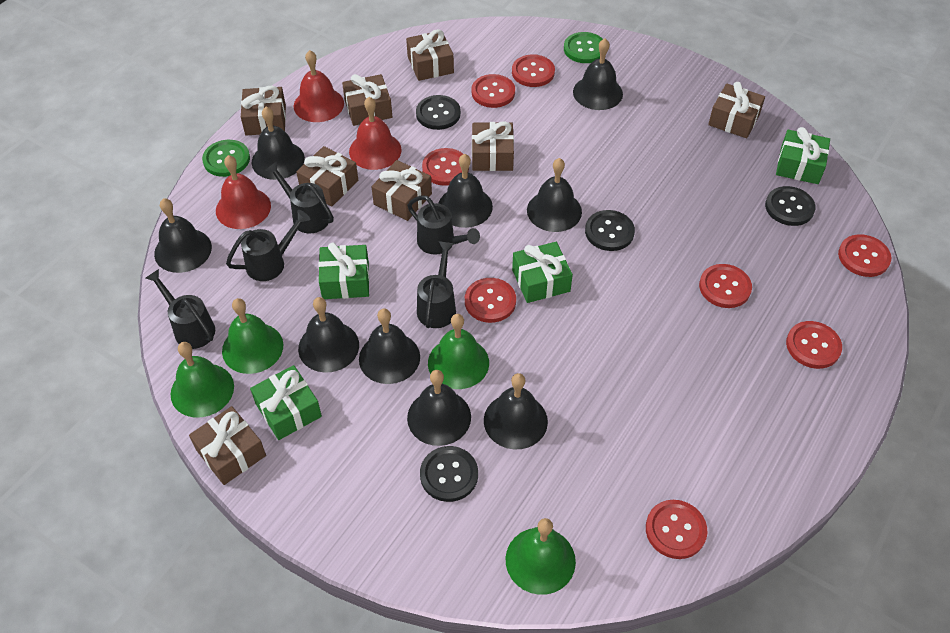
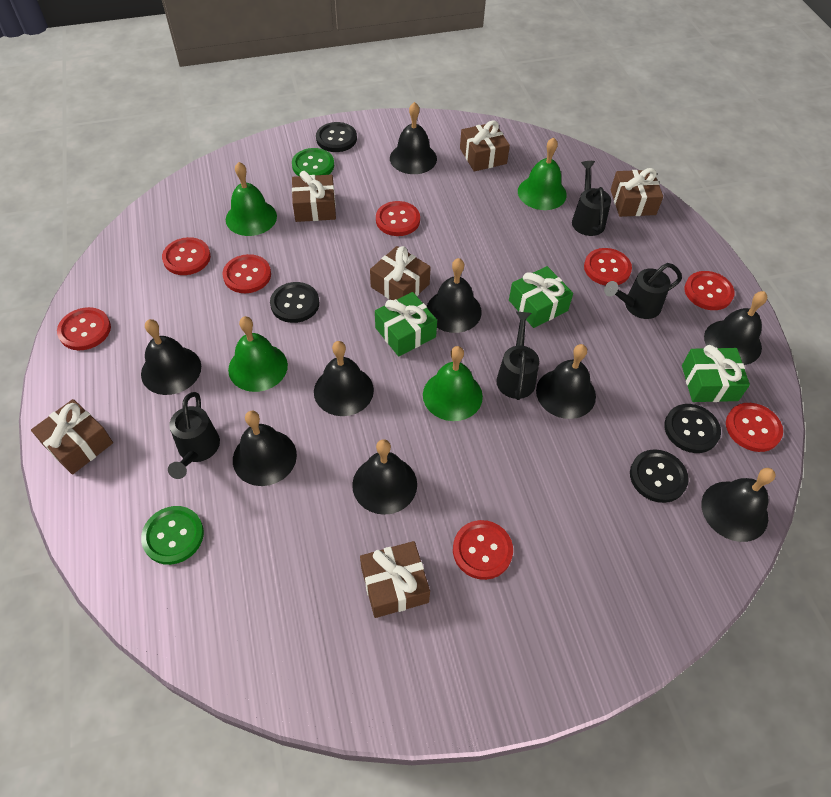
black watering can: 5 -> 4
brown gift: 8 -> 6
green gift: 4 -> 3
red bell: 3 -> 0

